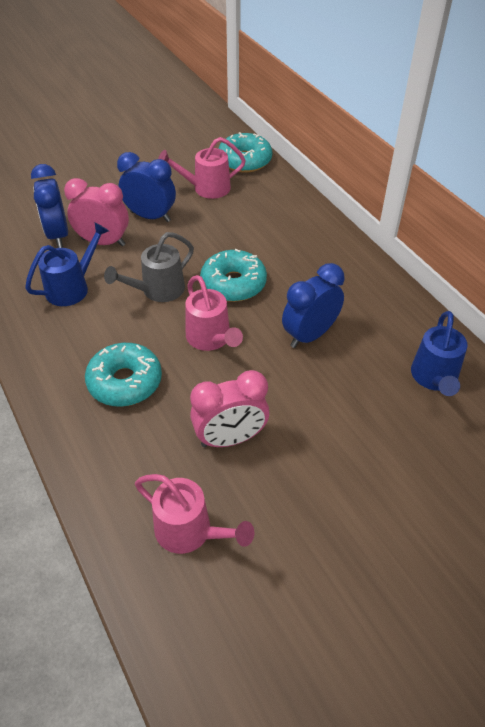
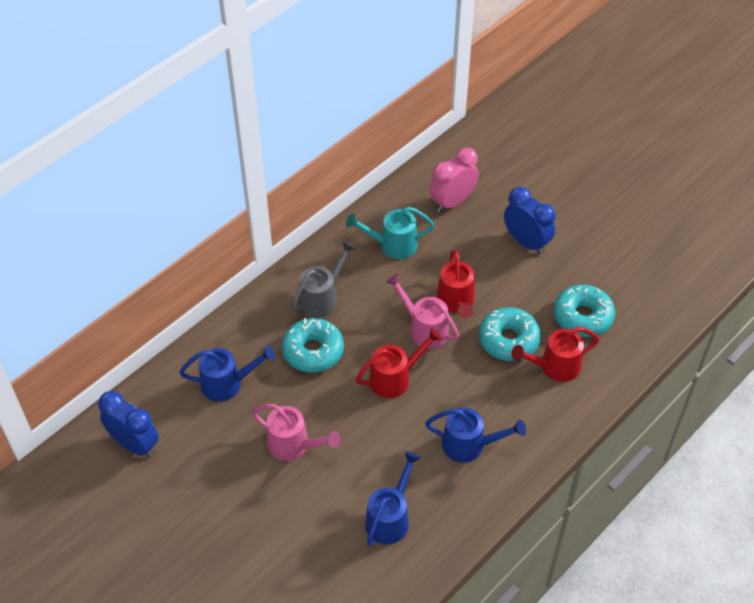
blue clock: 3 -> 2
blue watering can: 2 -> 3
pink clock: 2 -> 1
pink watering can: 3 -> 2
red watering can: 0 -> 3
turquoise watering can: 0 -> 1

